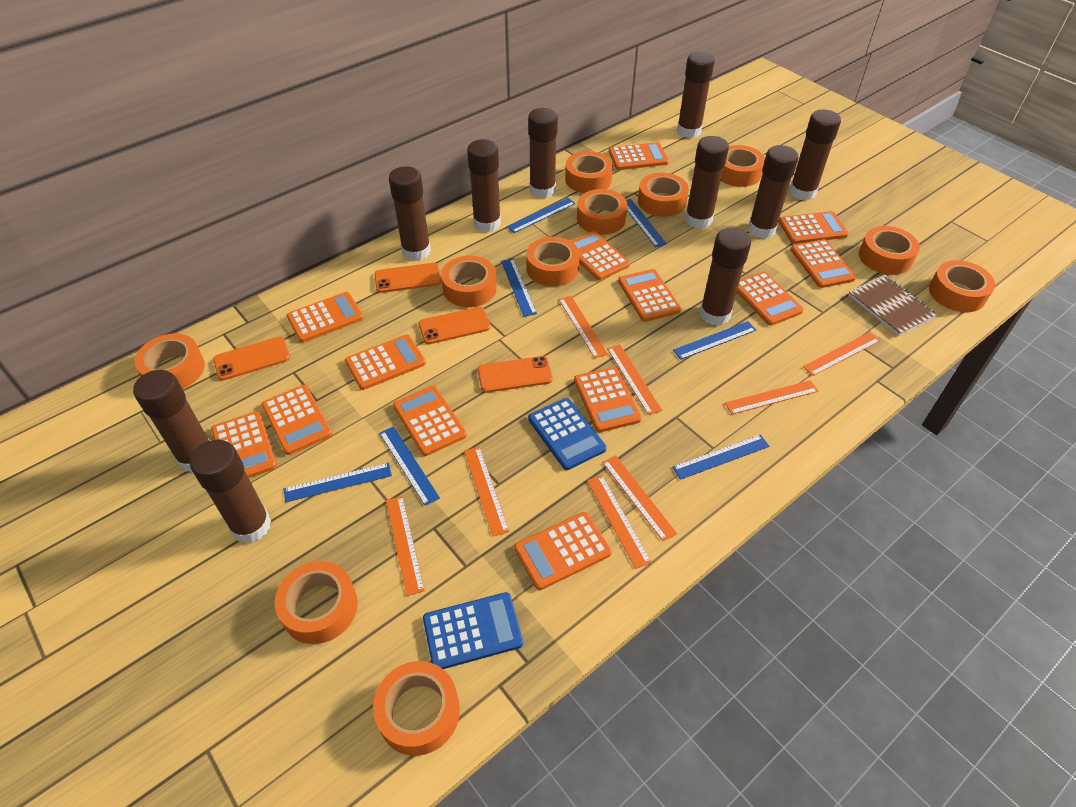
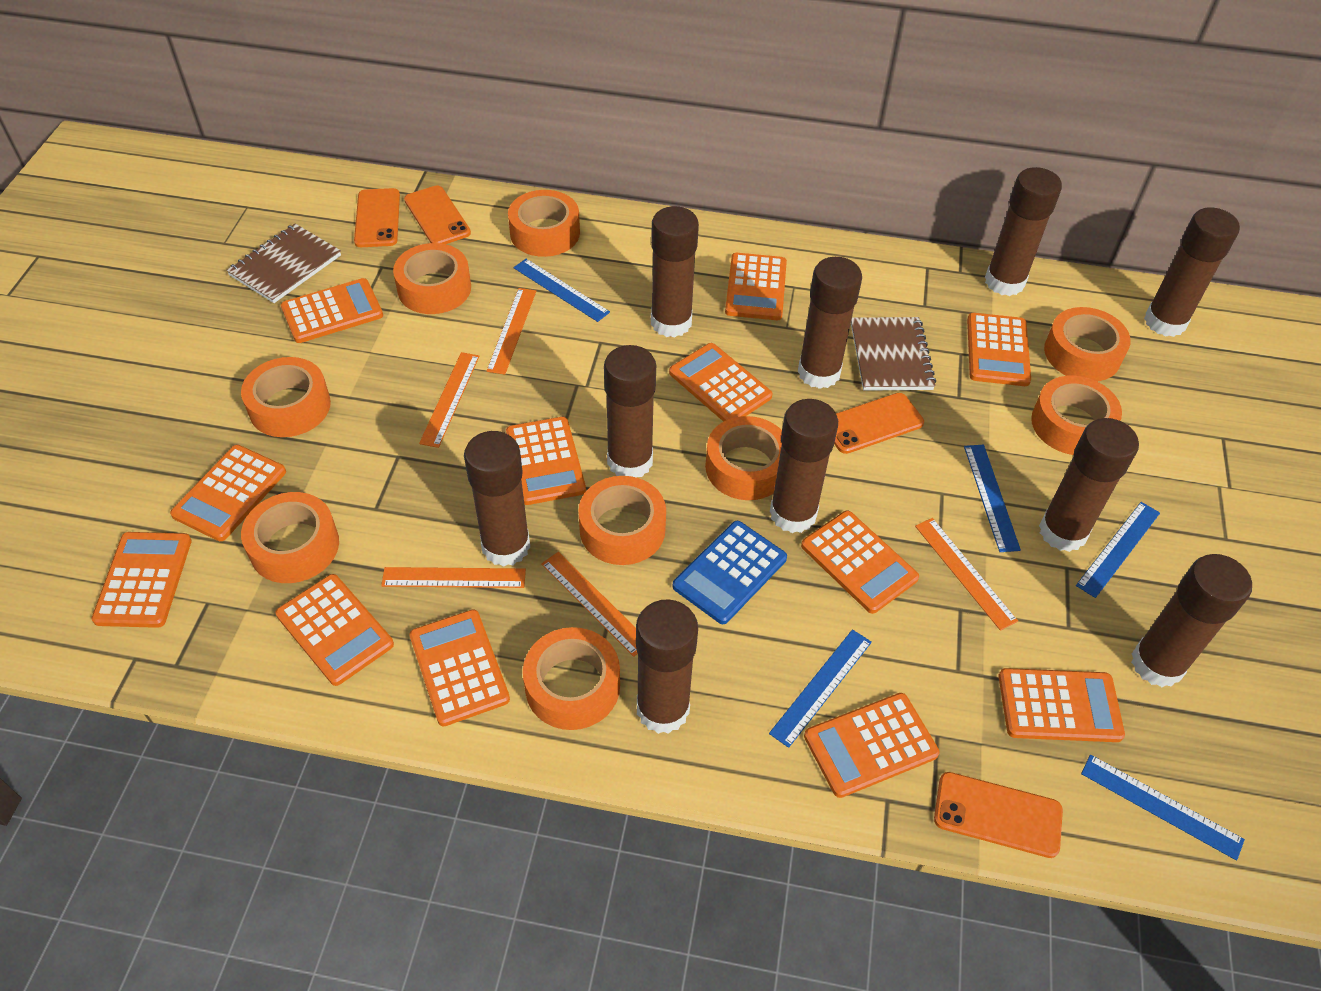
blue calculator: 2 -> 1
blue ruler: 7 -> 5
brown notebook: 1 -> 2
orange calculator: 13 -> 12
orange ruler: 8 -> 5
orange tape: 11 -> 9

